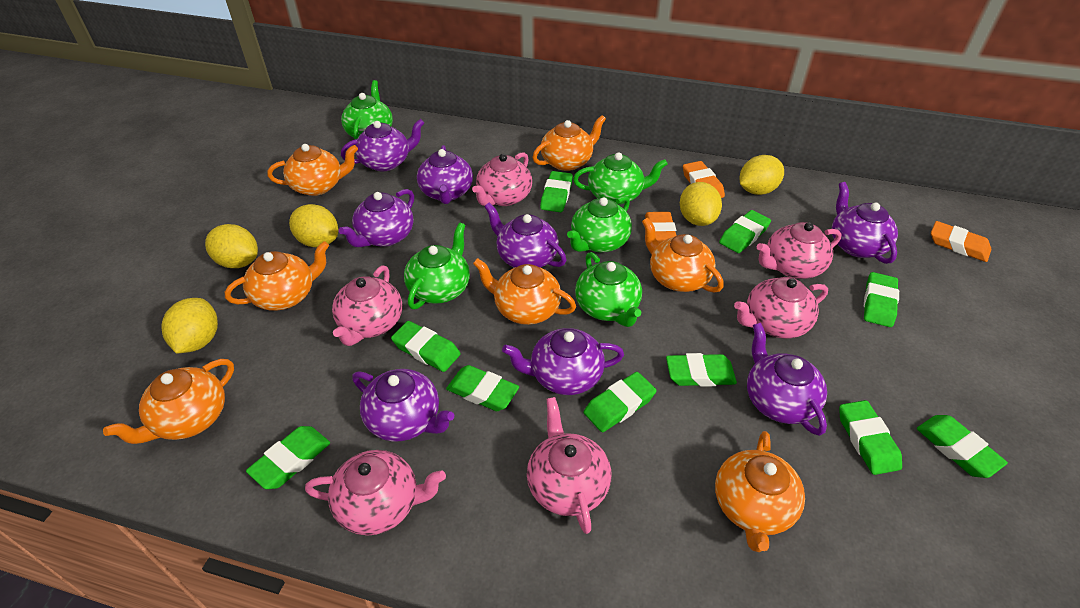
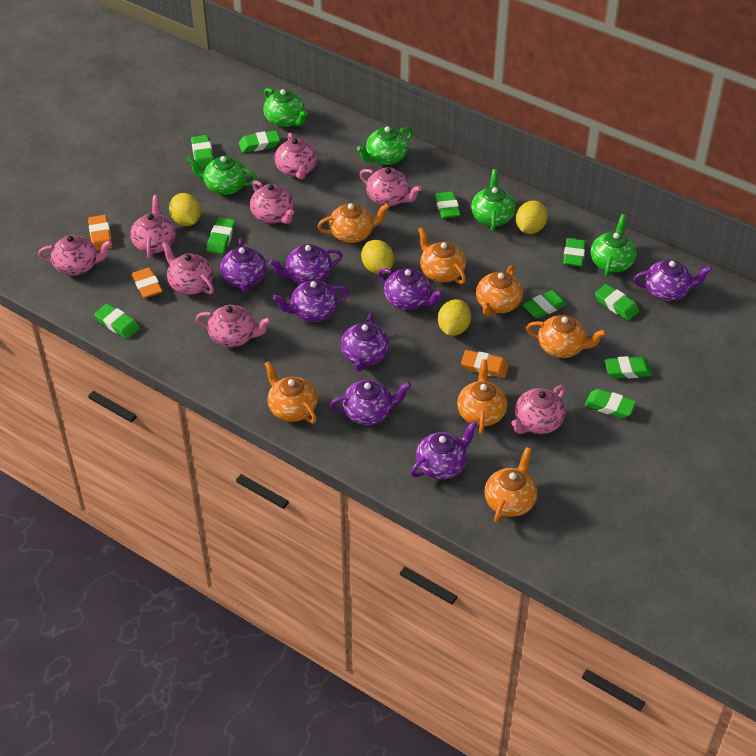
pink teapot: 6 -> 8
yellow lemon: 5 -> 4

